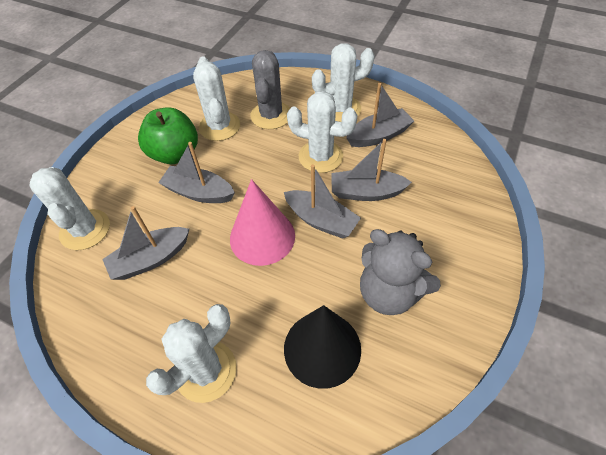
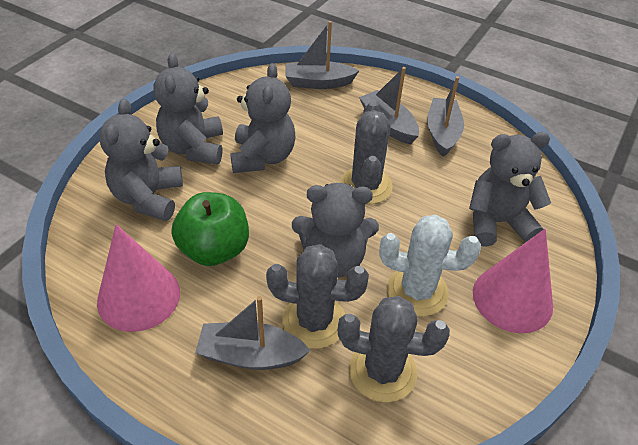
black cone: 1 -> 0
grey boat: 5 -> 4
grey cactus: 1 -> 3
grey teddy bear: 1 -> 5
pink cone: 1 -> 2
white cactus: 5 -> 1

